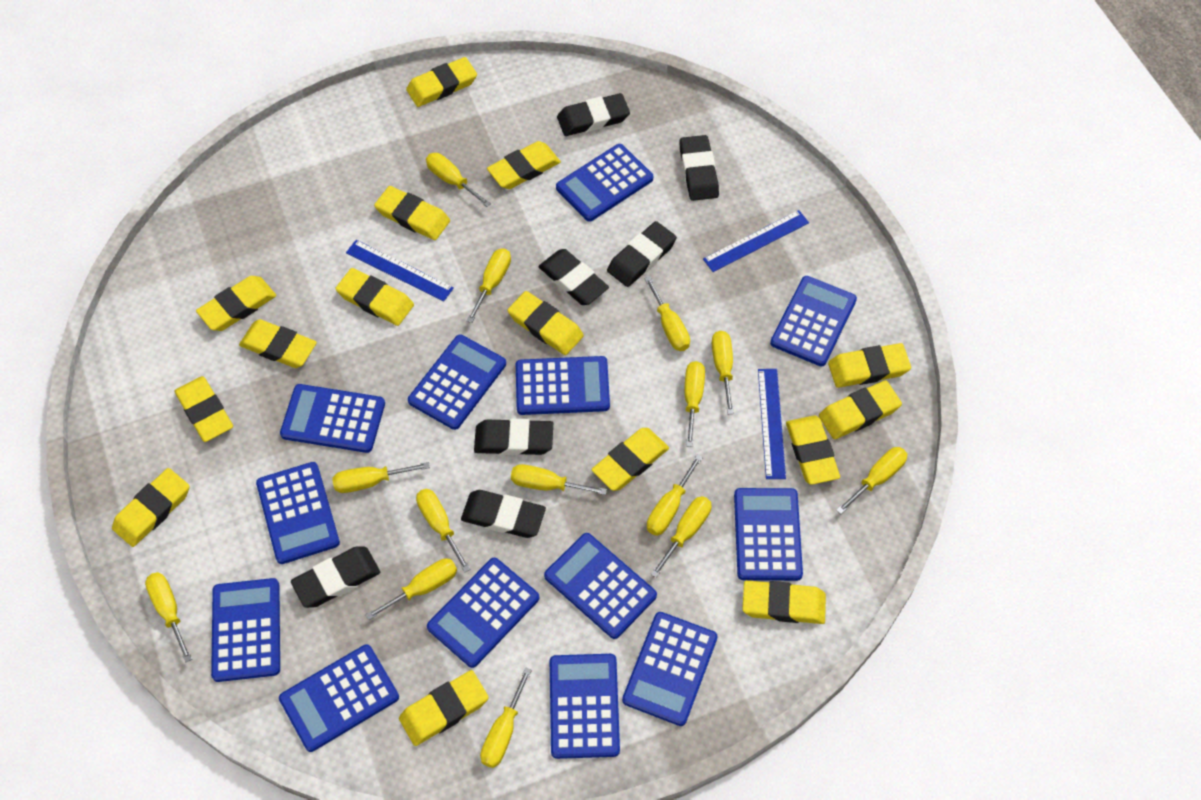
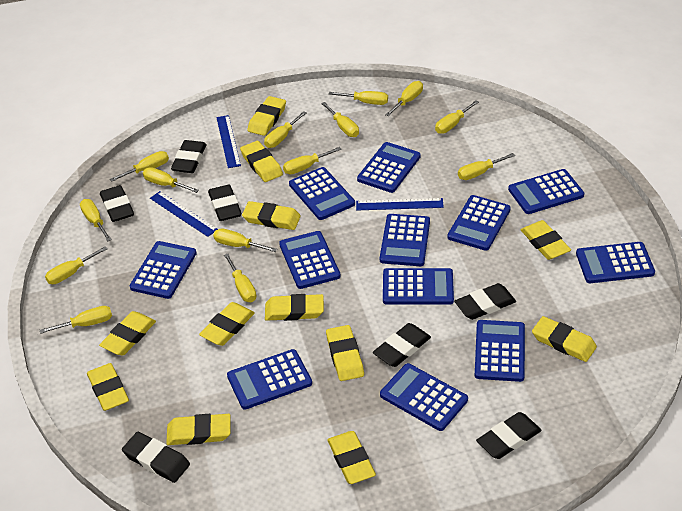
blue calculator: 13 -> 12
yellow eraser: 15 -> 12

